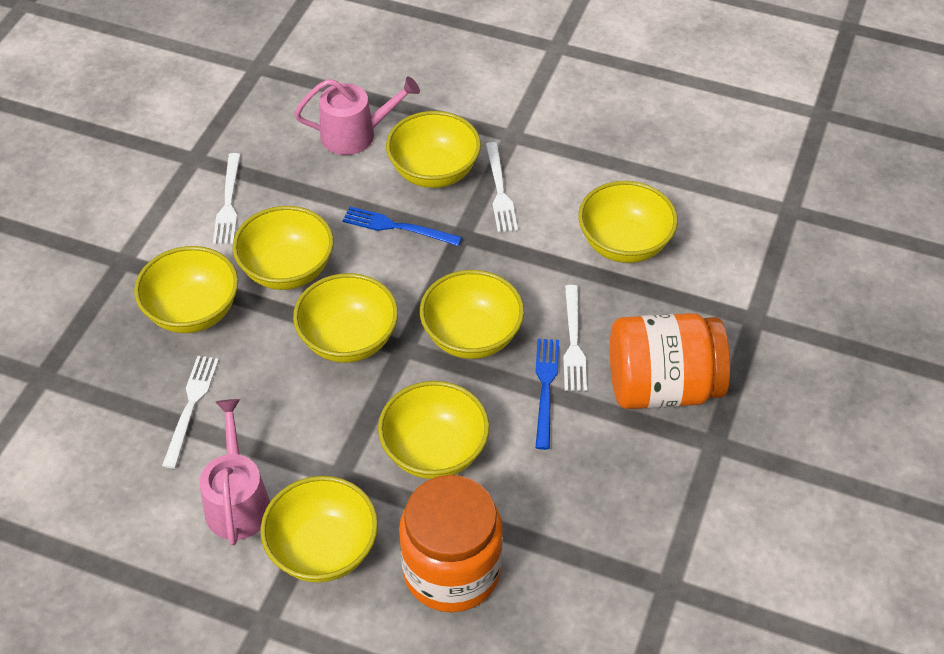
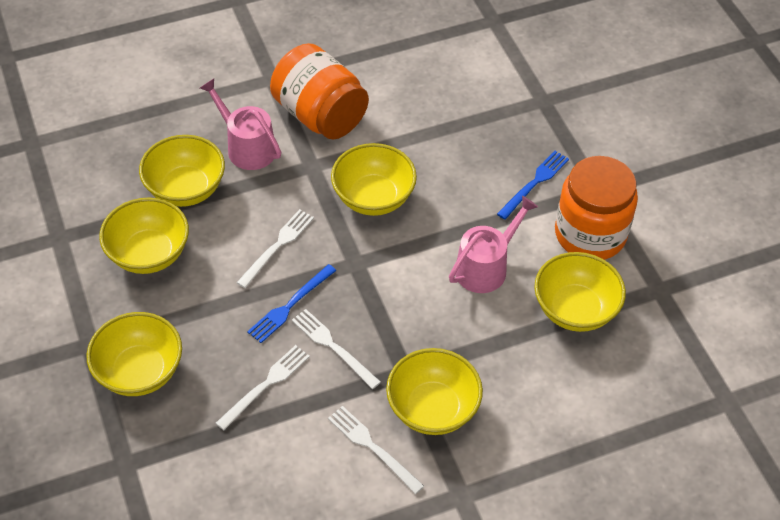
yellow bowl: 8 -> 6

